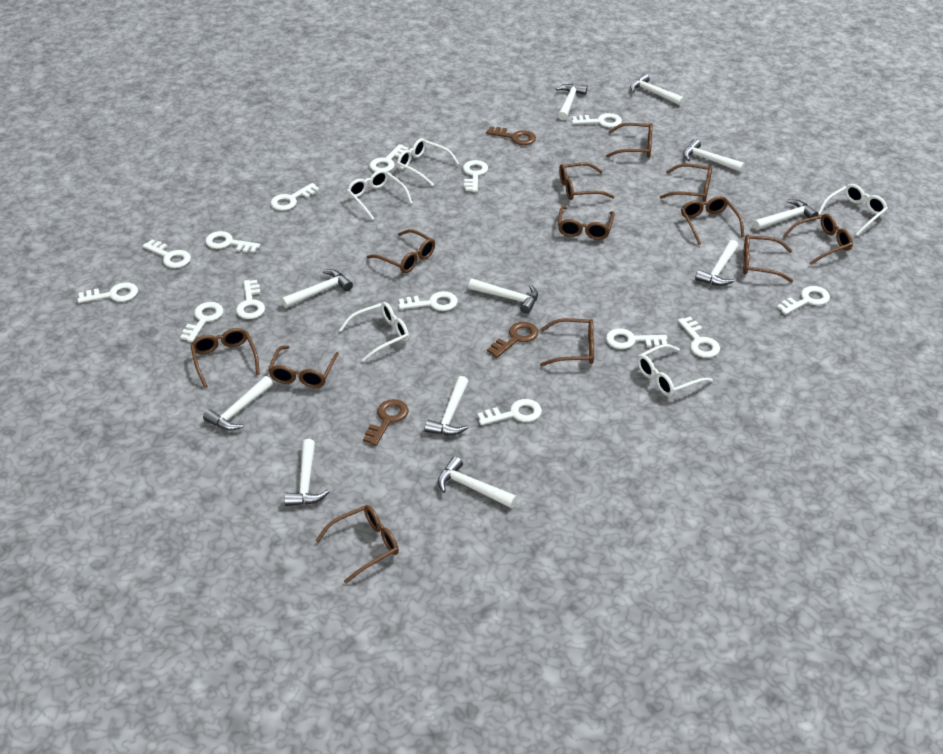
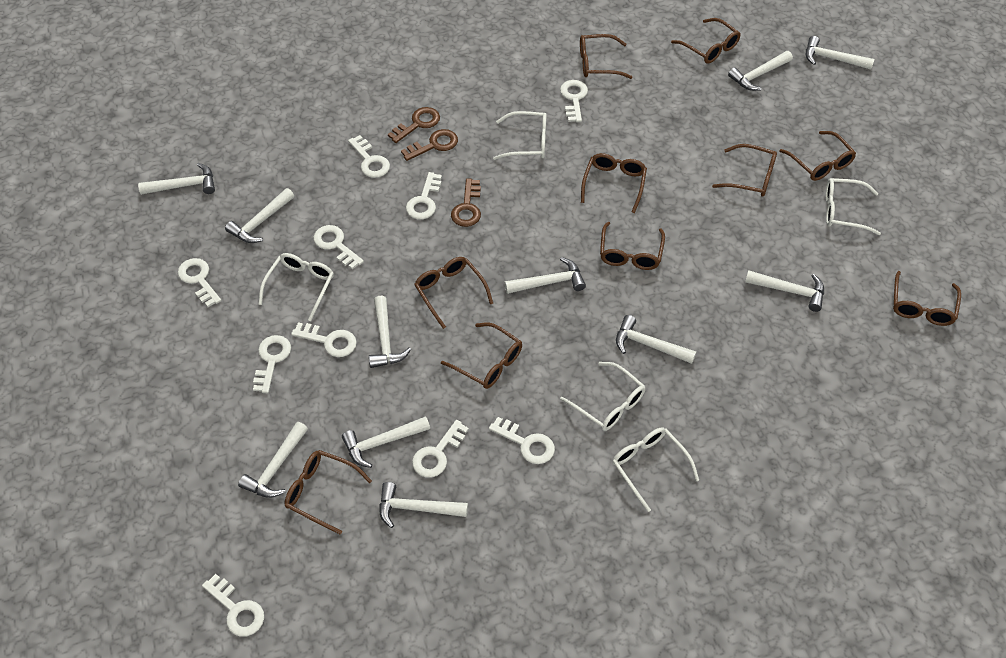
brown glasses: 12 -> 10
white key: 14 -> 10

